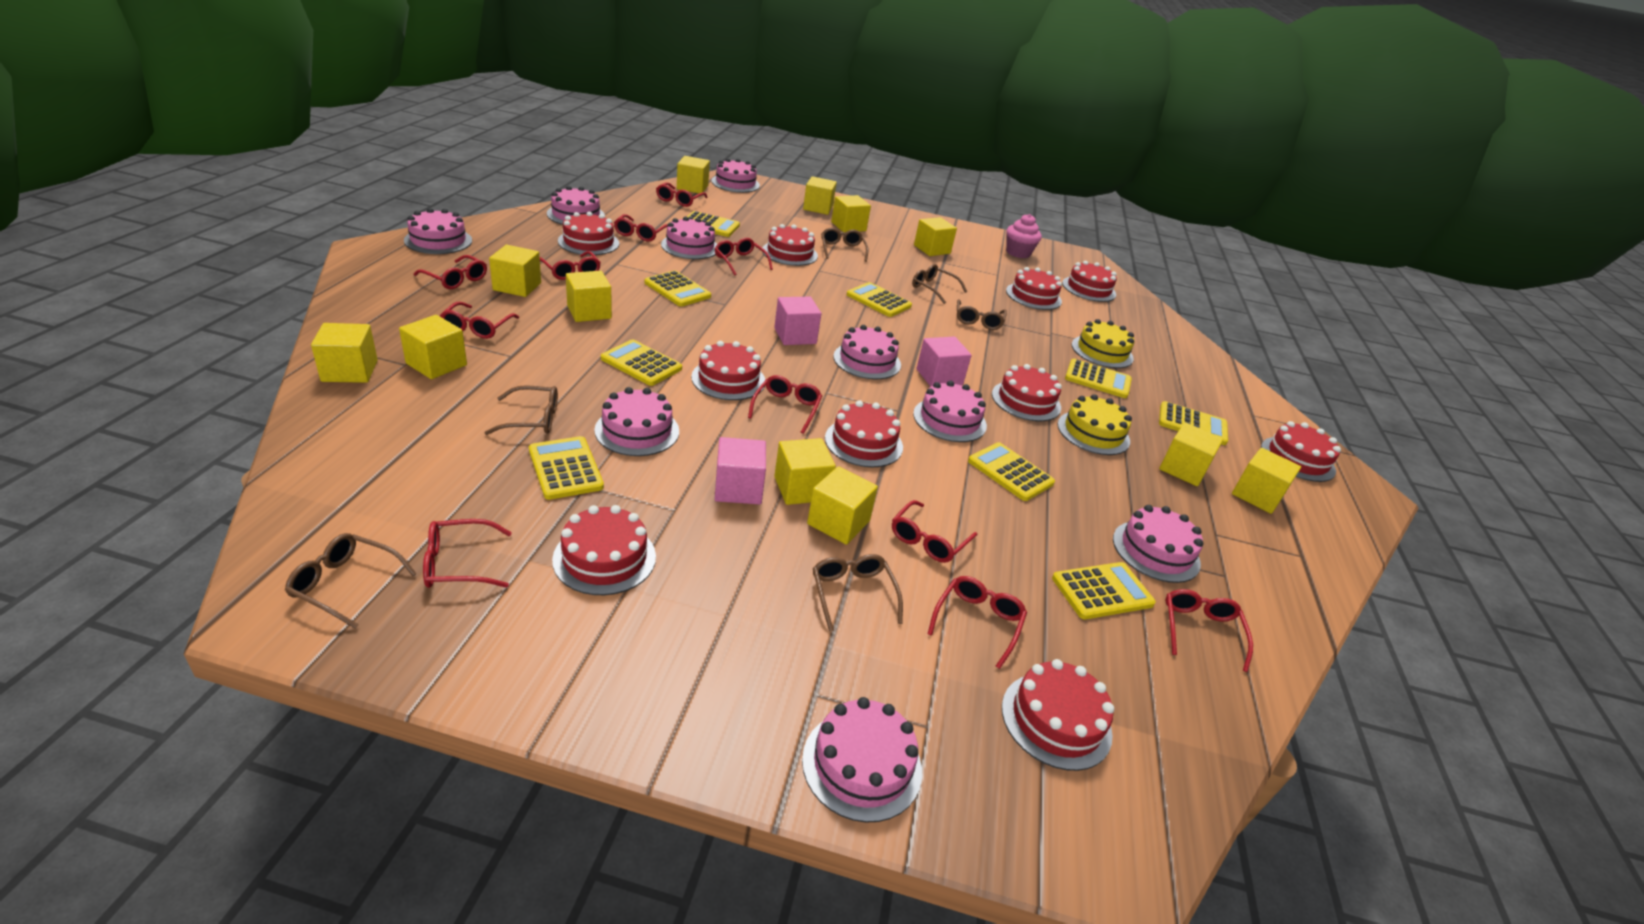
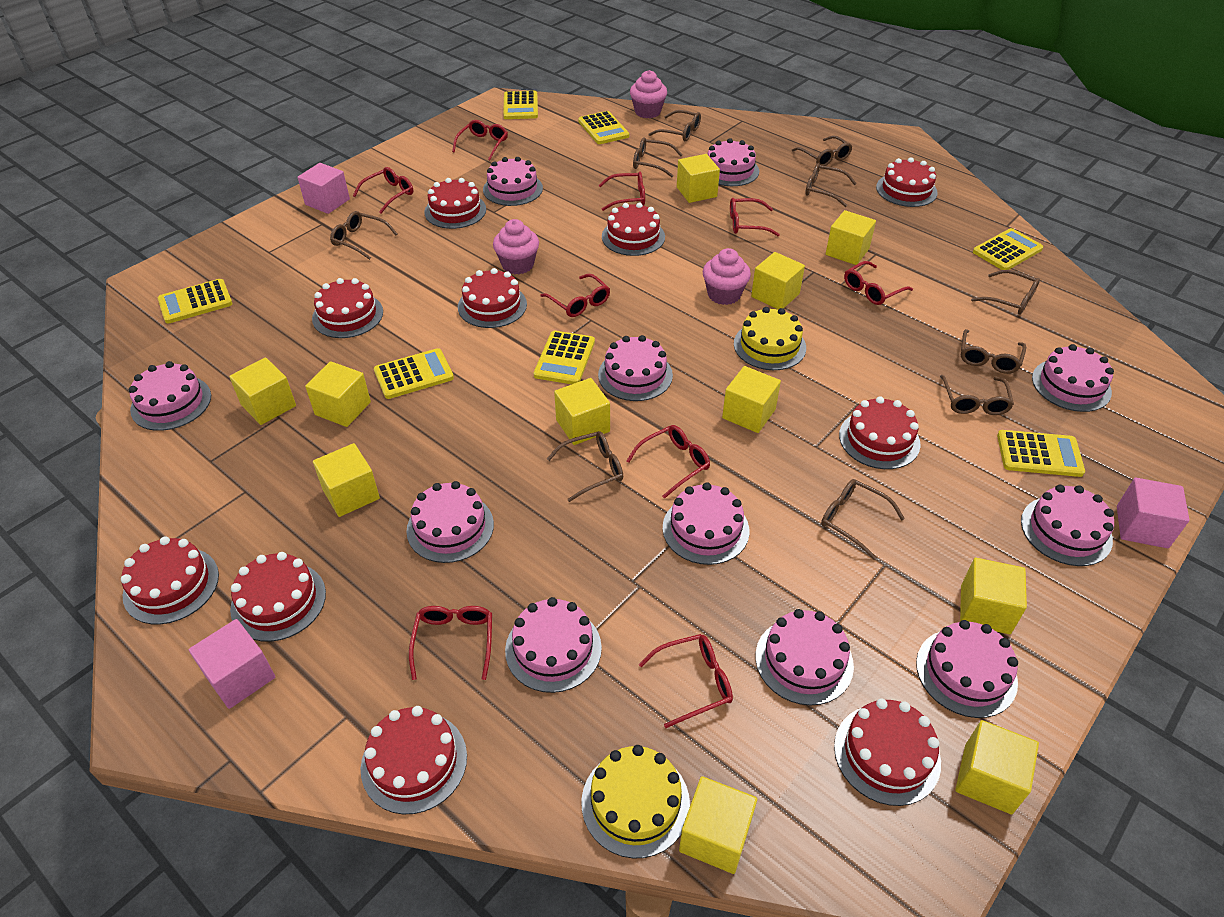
brown glasses: 6 -> 10
pink cake: 9 -> 11
pink cupcake: 1 -> 3
red glasses: 11 -> 9
yellow calculator: 9 -> 7
yellow cube: 12 -> 11

